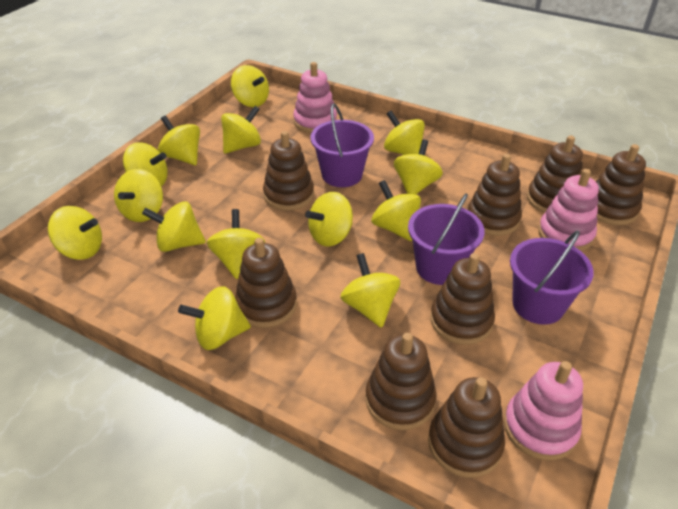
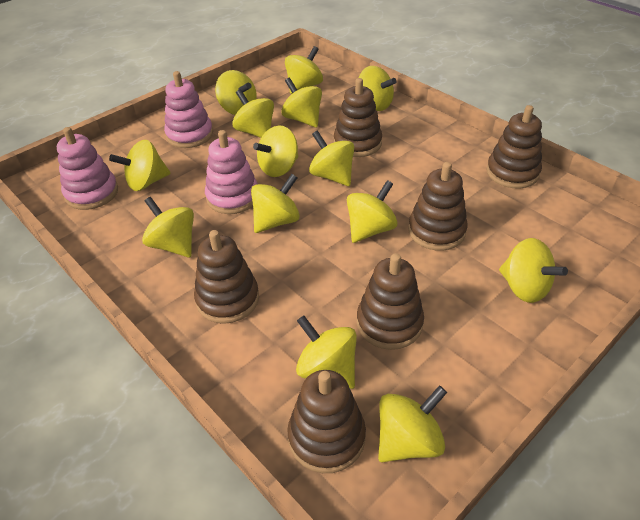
brown stacking toy: 8 -> 6
purple bucket: 3 -> 0

